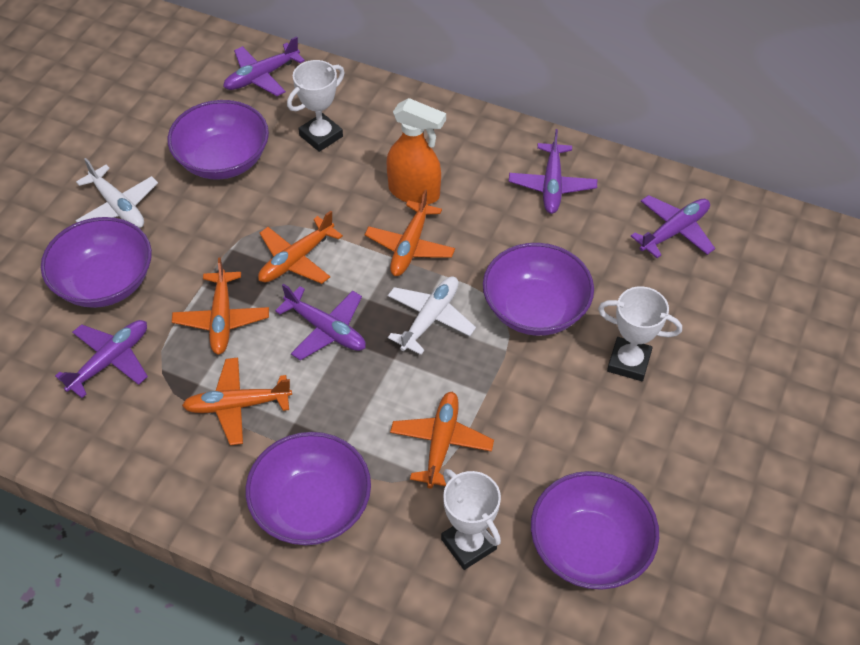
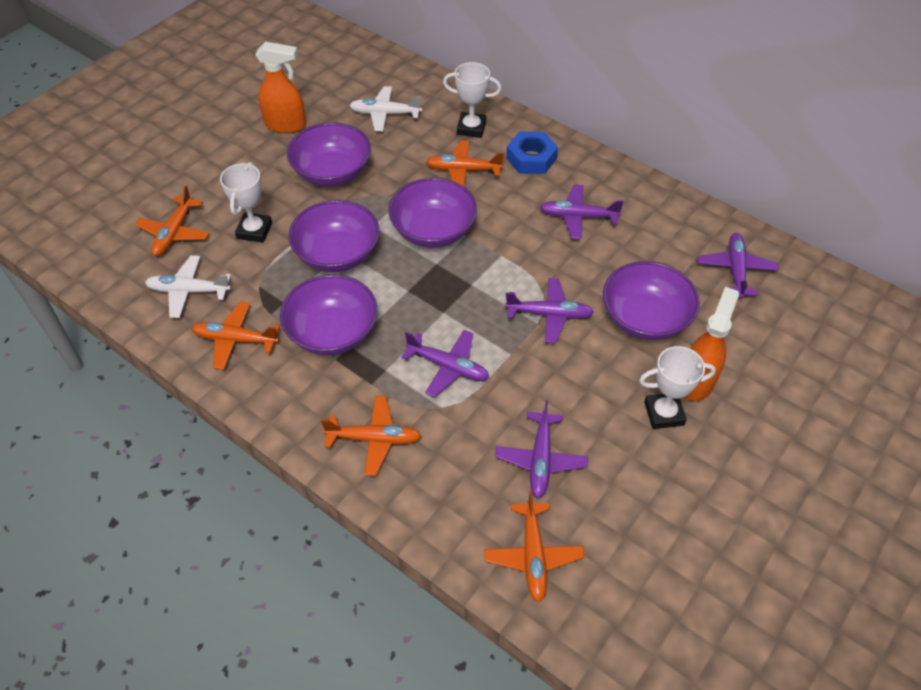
blue nut: 0 -> 1
orange spray bottle: 1 -> 2

